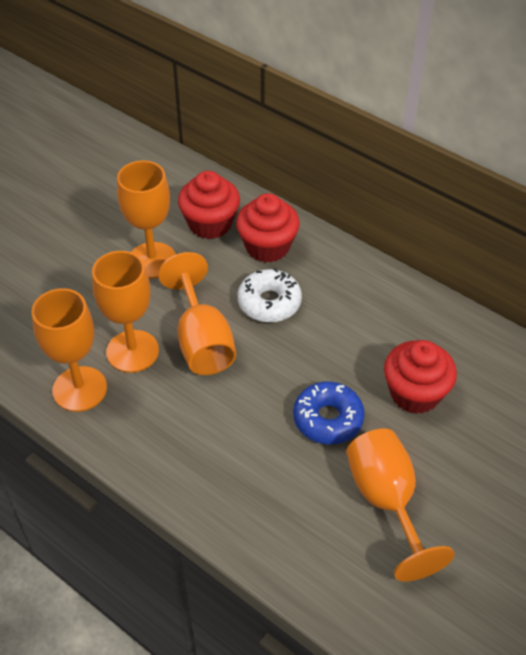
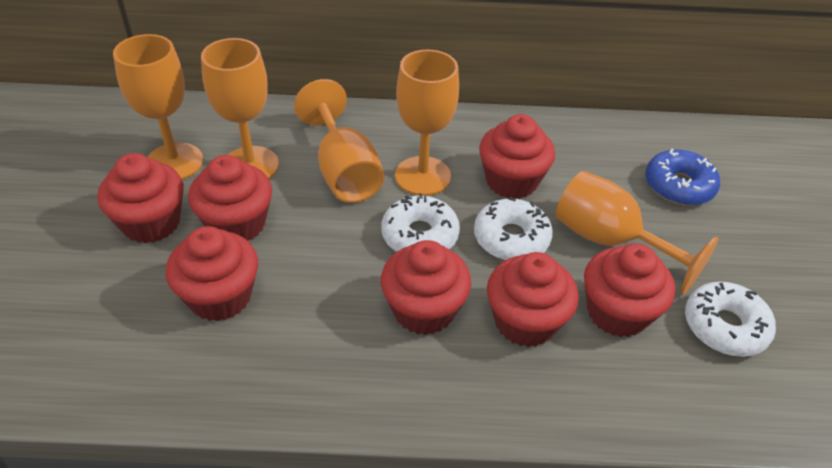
red cupcake: 3 -> 7
white donut: 1 -> 3

